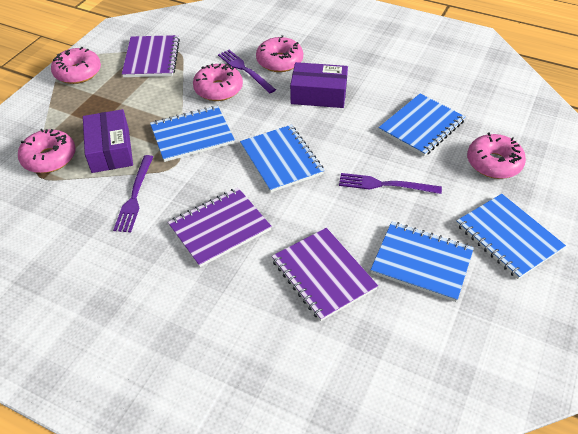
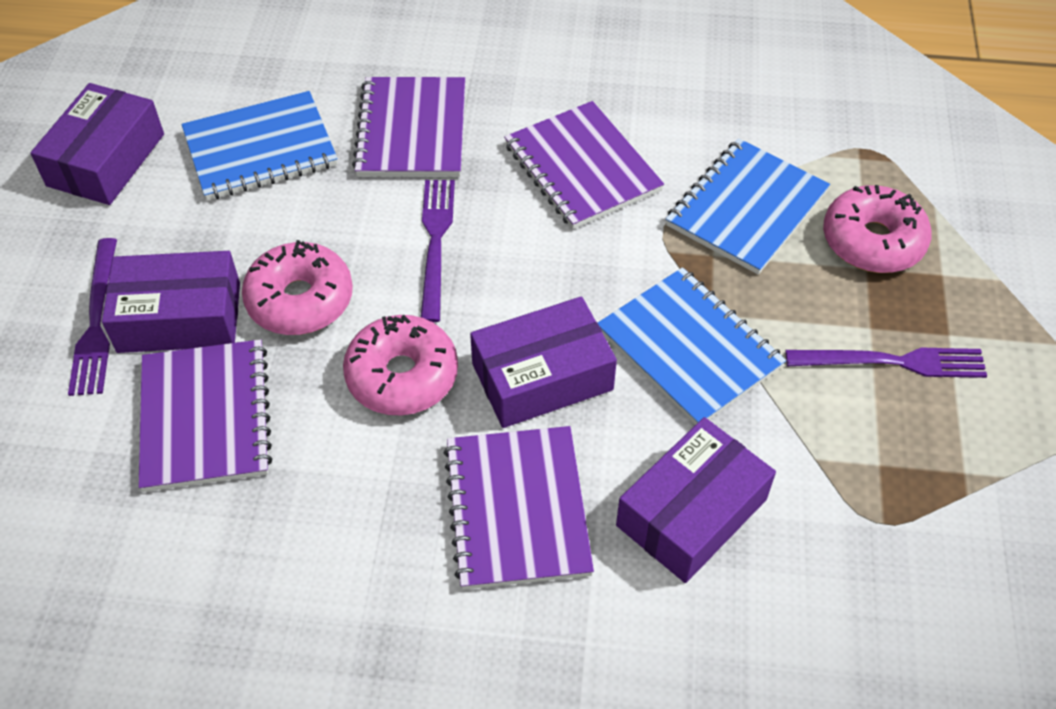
blue notebook: 5 -> 3
pink donut: 5 -> 3
purple box: 2 -> 4
purple notebook: 3 -> 4

